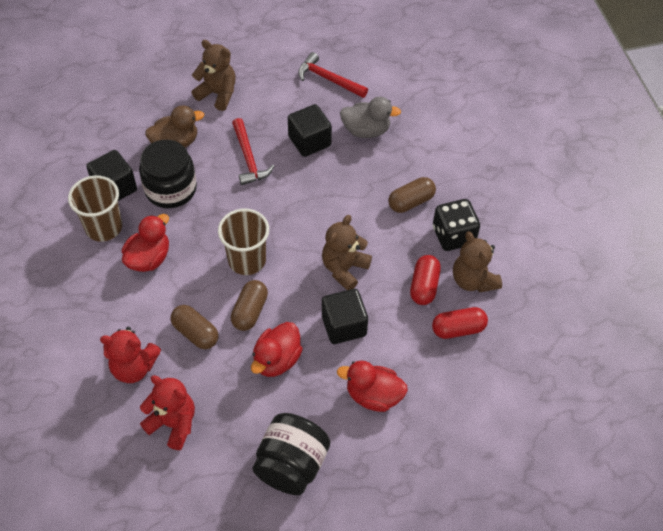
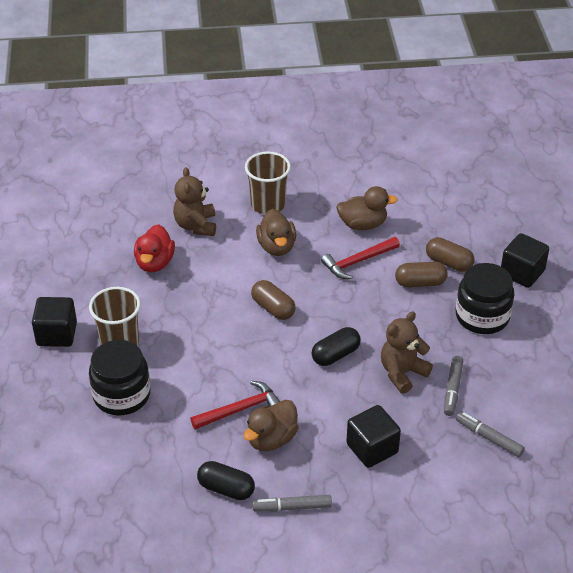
black capsule: 0 -> 2
black dice: 1 -> 0
brown duck: 1 -> 3
brown teddy bear: 3 -> 2
grey duck: 1 -> 0
grey marker: 0 -> 3
red capsule: 2 -> 0
red duck: 3 -> 1
red teddy bear: 2 -> 0

